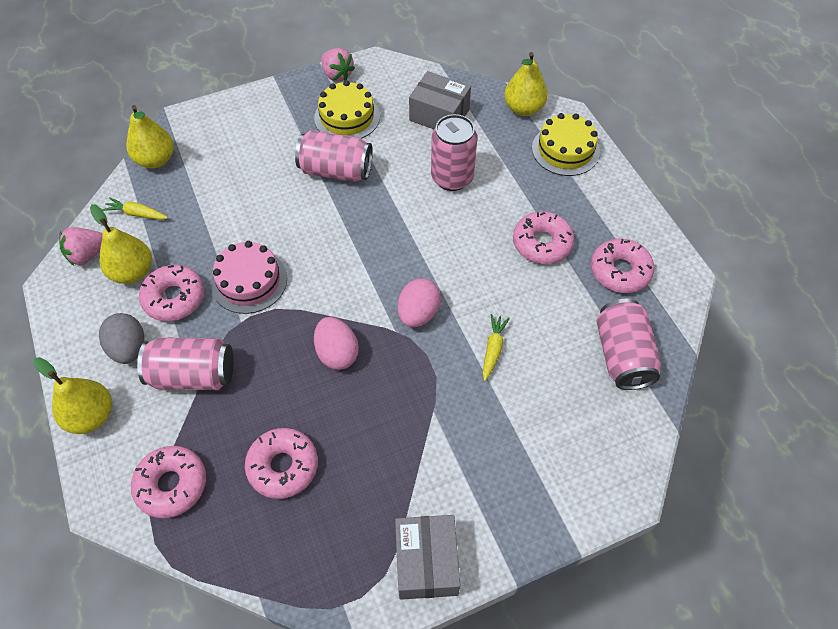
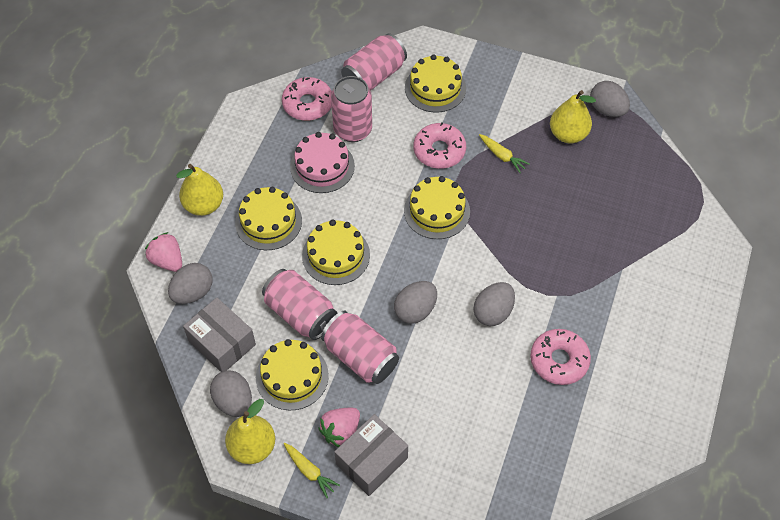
grey egg: 1 -> 5
pink donut: 5 -> 3
pink egg: 2 -> 0
yellow cake: 2 -> 5
yellow pear: 4 -> 3

